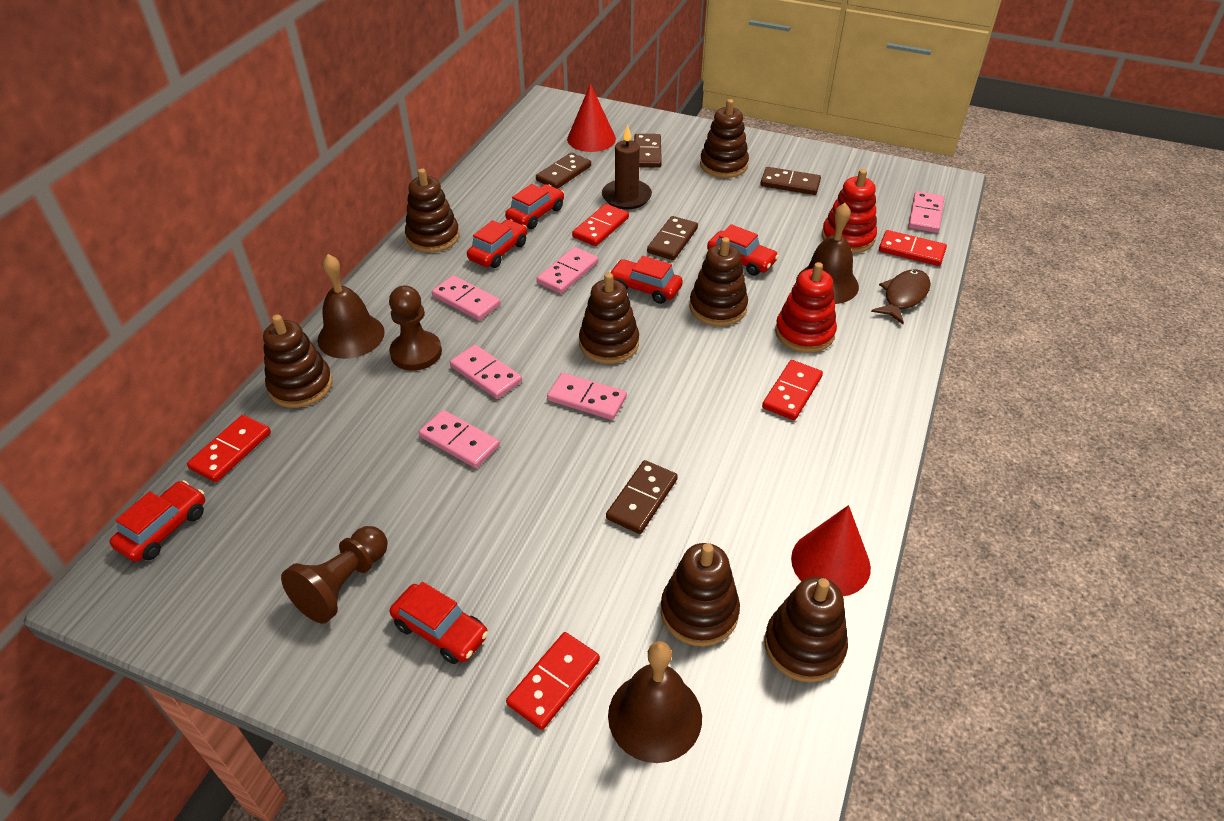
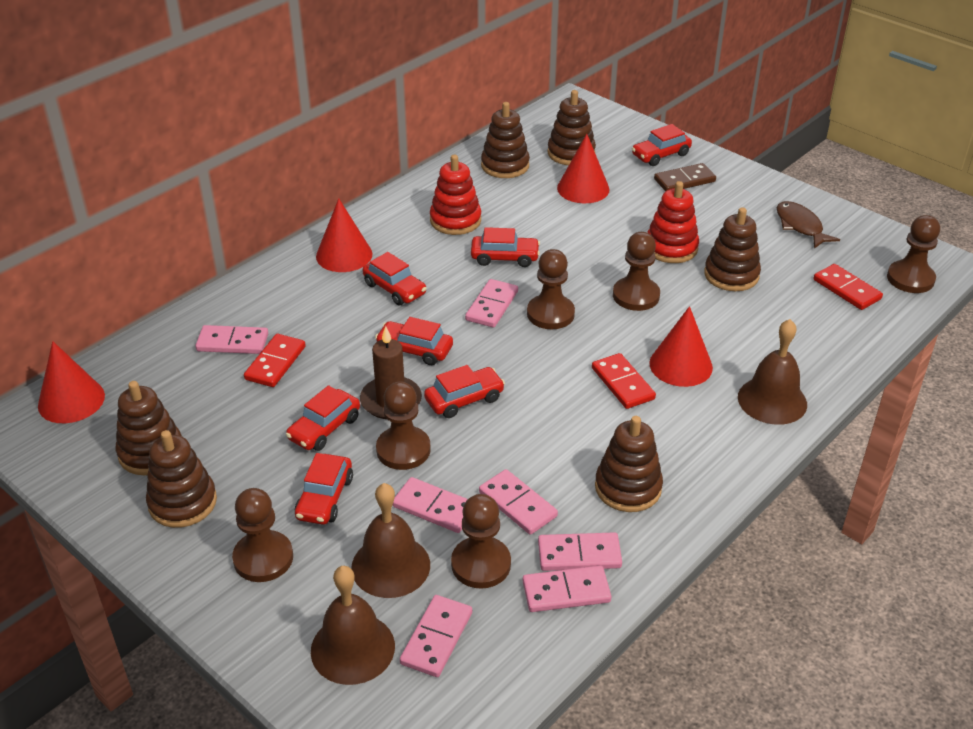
brown domino: 5 -> 1
brown pawn: 2 -> 6
brown stacking toy: 7 -> 6
pink domino: 6 -> 7
red car: 6 -> 7
red cone: 2 -> 4
red domino: 5 -> 3

